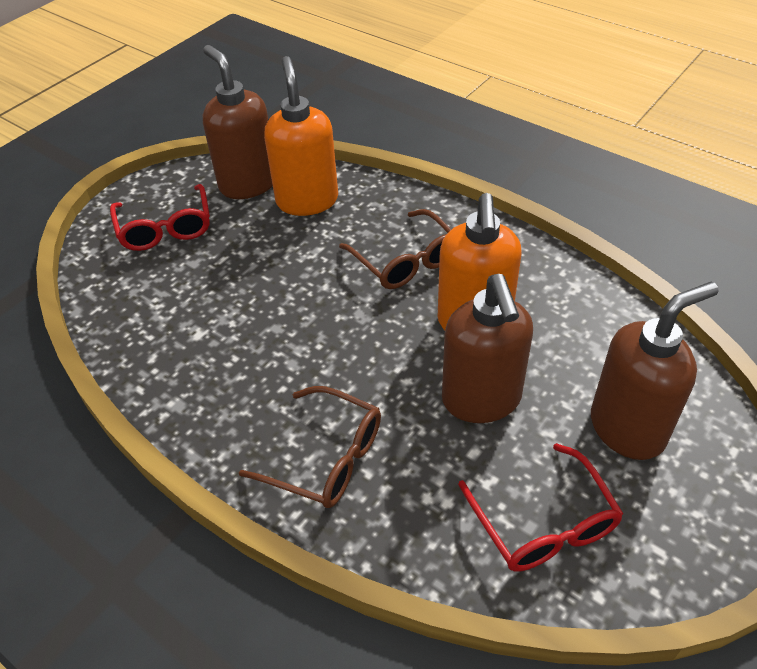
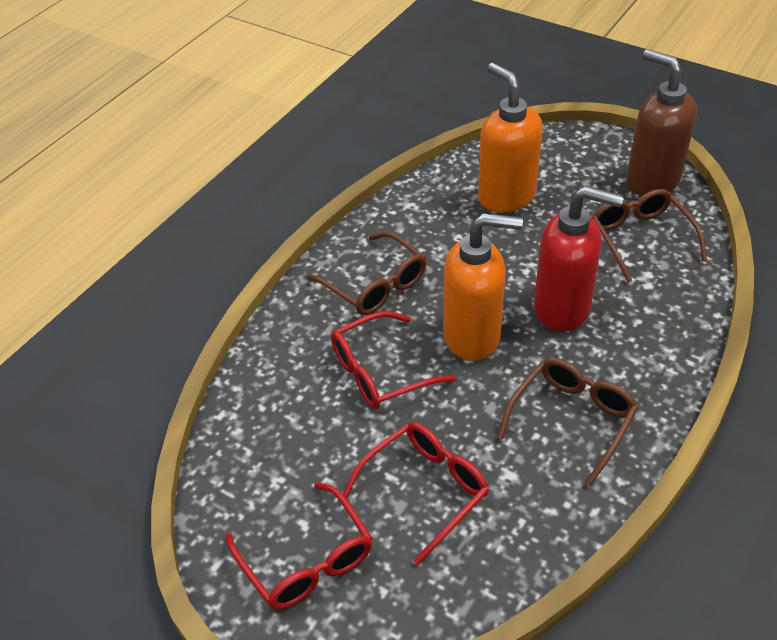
brown glasses: 2 -> 3
brown soap dispenser: 3 -> 1
red glasses: 2 -> 3
red soap dispenser: 0 -> 1

